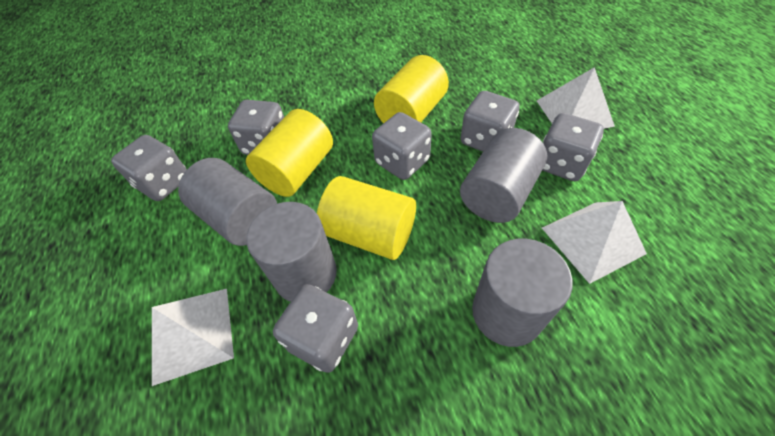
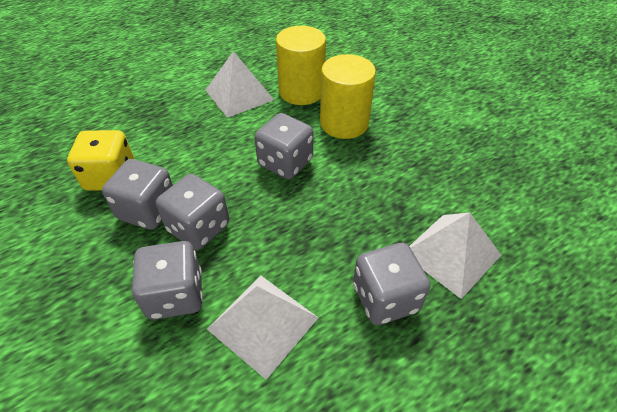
grey cylinder: 4 -> 0
grey dice: 6 -> 5
yellow cylinder: 3 -> 2
yellow dice: 0 -> 1

